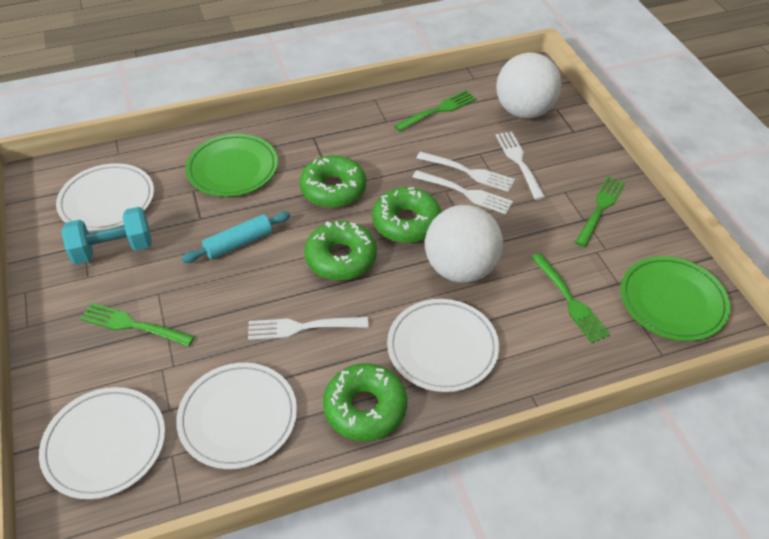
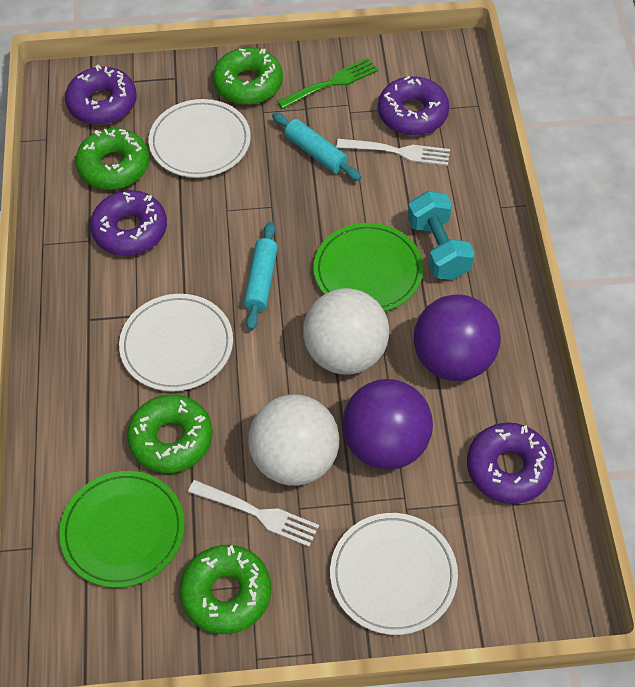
green fork: 4 -> 1
purple ball: 0 -> 2
purple donut: 0 -> 4
turquoise rolling pin: 1 -> 2
white fork: 4 -> 2
white plate: 4 -> 3

